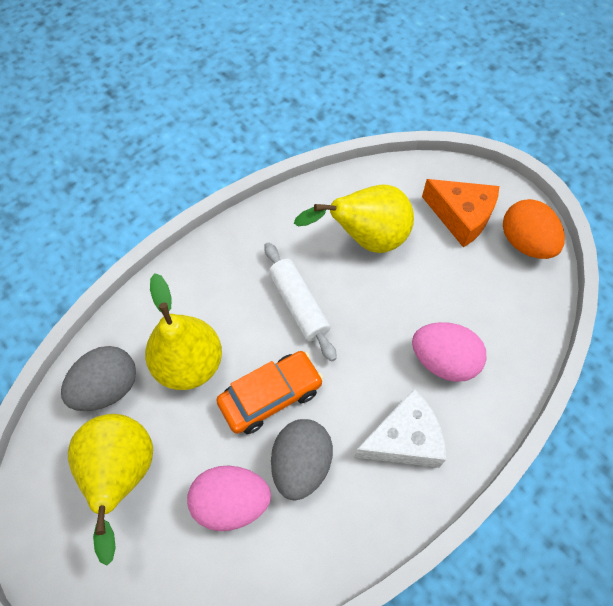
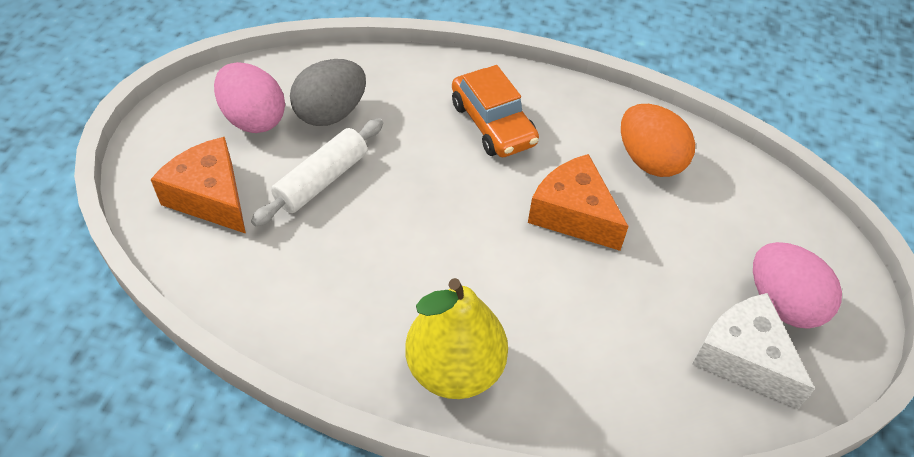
grey egg: 2 -> 1
orange cheese: 1 -> 2
yellow pear: 3 -> 1

